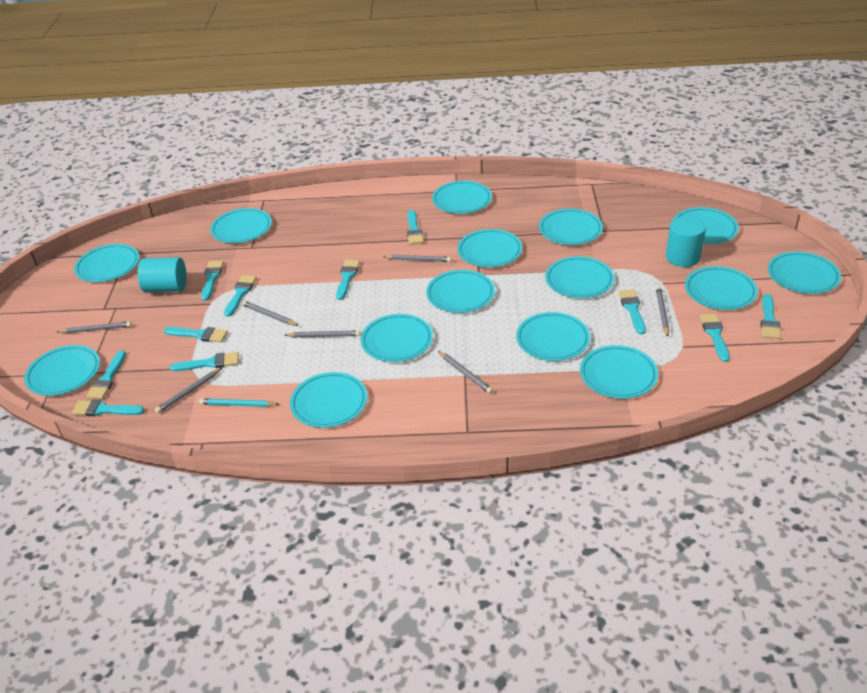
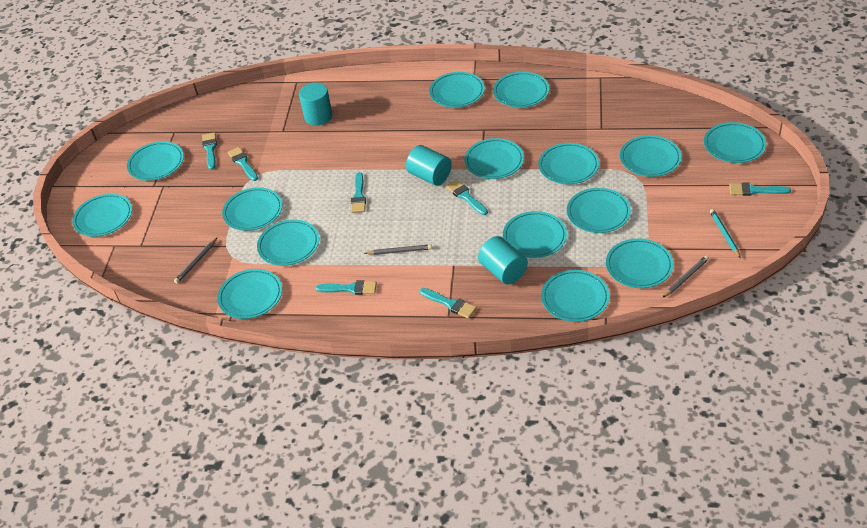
grey pencil: 7 -> 3
turquoise brush: 11 -> 7
turquoise cylinder: 2 -> 3

